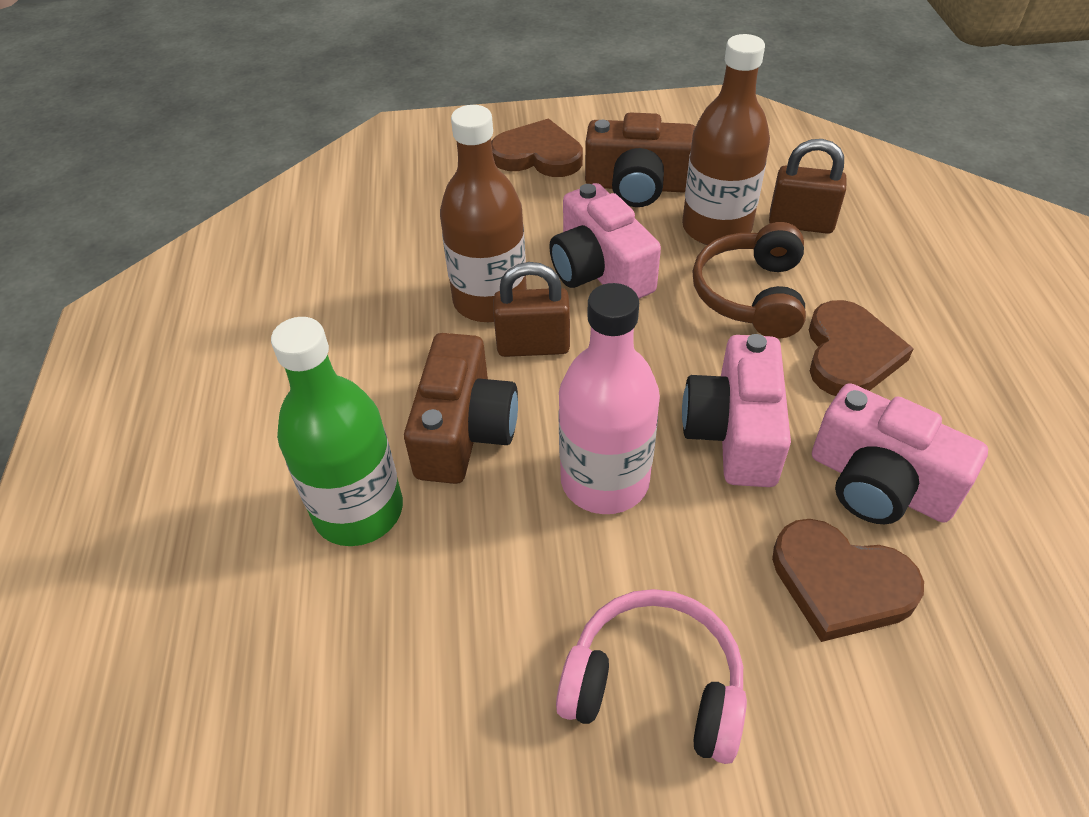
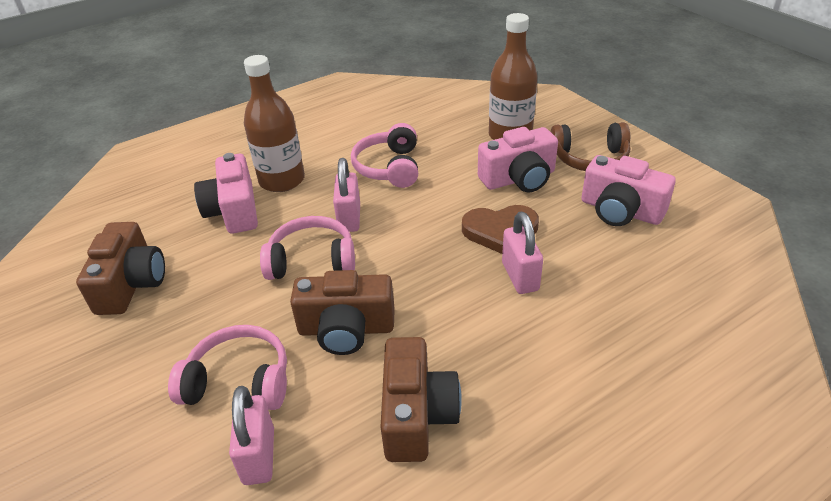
brown camera: 2 -> 3
brown heart: 3 -> 1
brown padlock: 2 -> 0
green bottle: 1 -> 0
pink bottle: 1 -> 0
pink headphones: 1 -> 3
pink padlock: 0 -> 3

